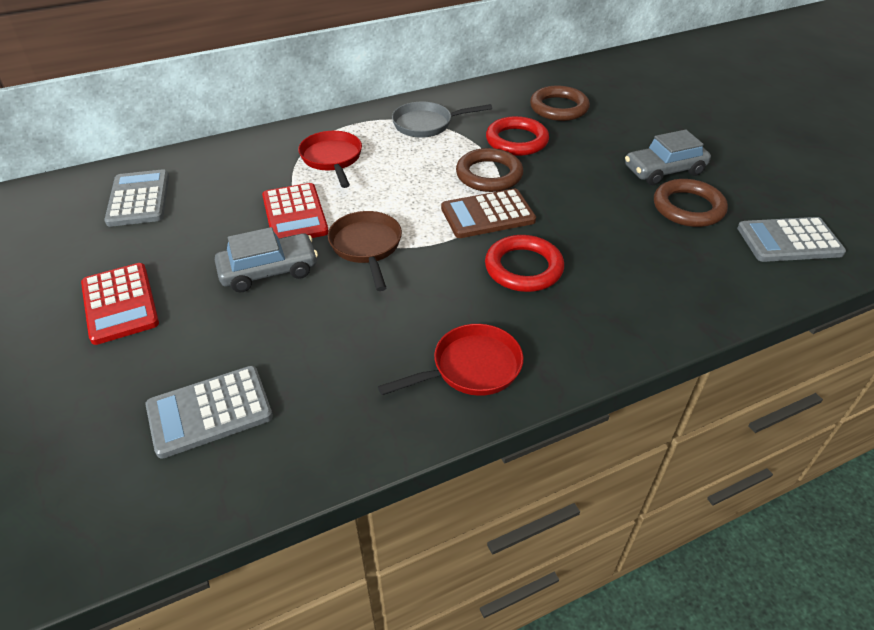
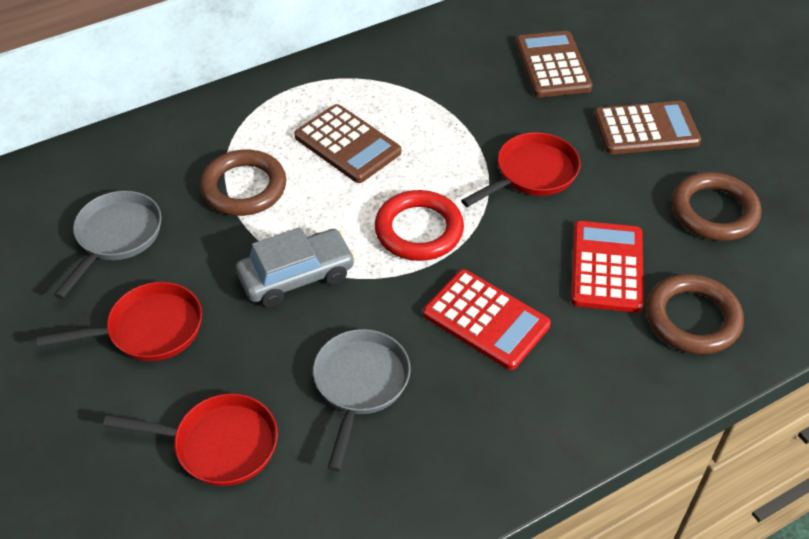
brown calculator: 1 -> 3
brown pan: 1 -> 0
grey calculator: 3 -> 0
grey car: 2 -> 1
grey pan: 1 -> 2
red pan: 2 -> 3
red ring: 2 -> 1

